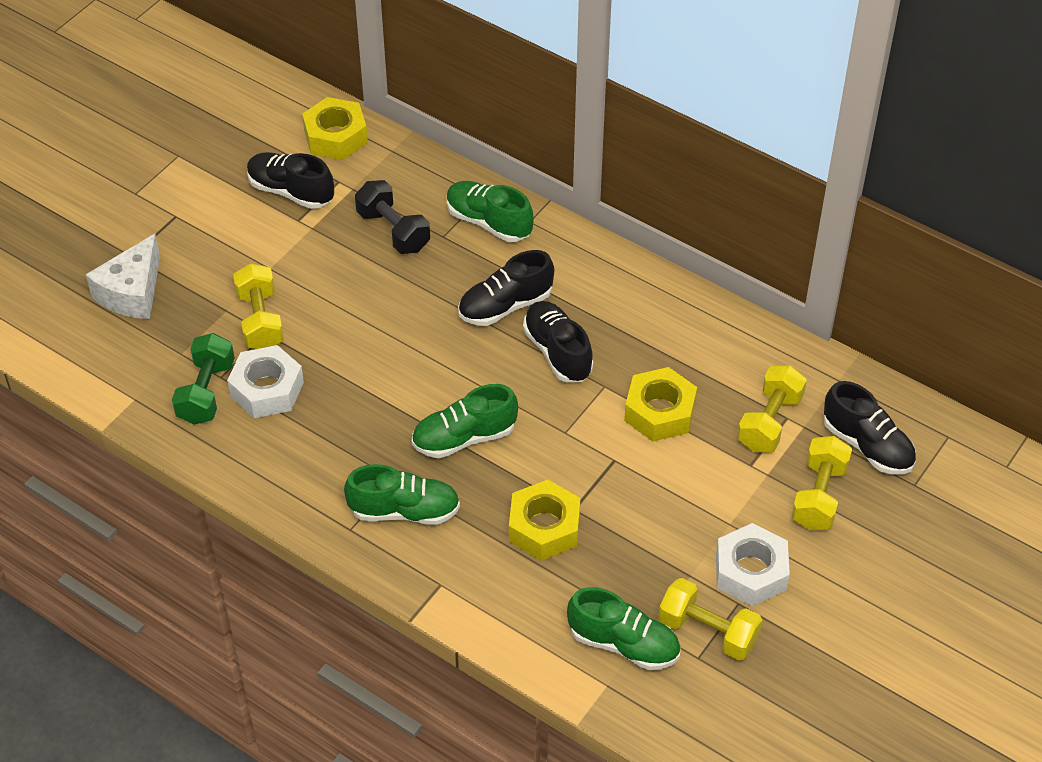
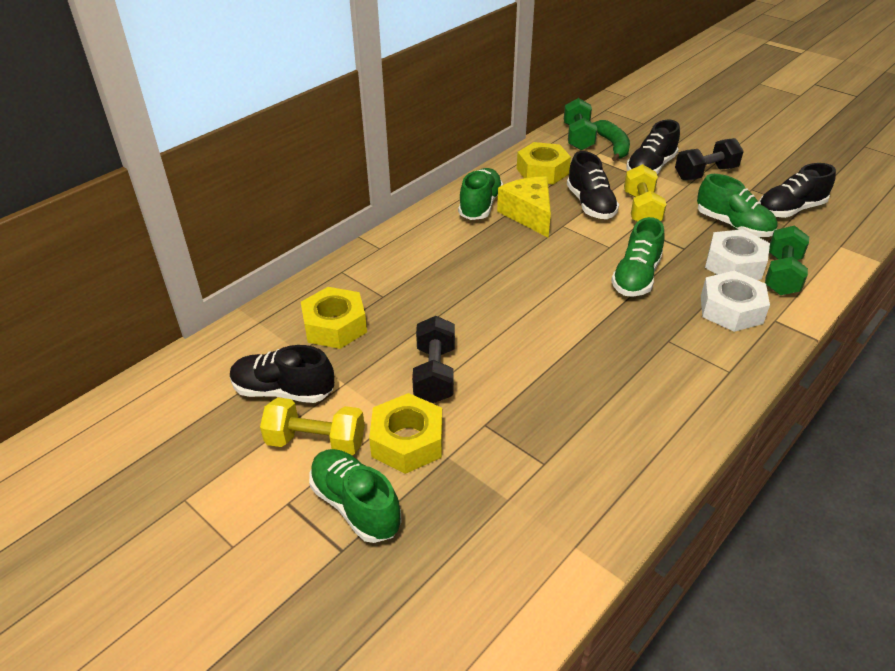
black dumbbell: 1 -> 2
green banana: 0 -> 1
green dumbbell: 1 -> 2
white cheese: 1 -> 0
yellow cheese: 0 -> 1
yellow dumbbell: 4 -> 2

